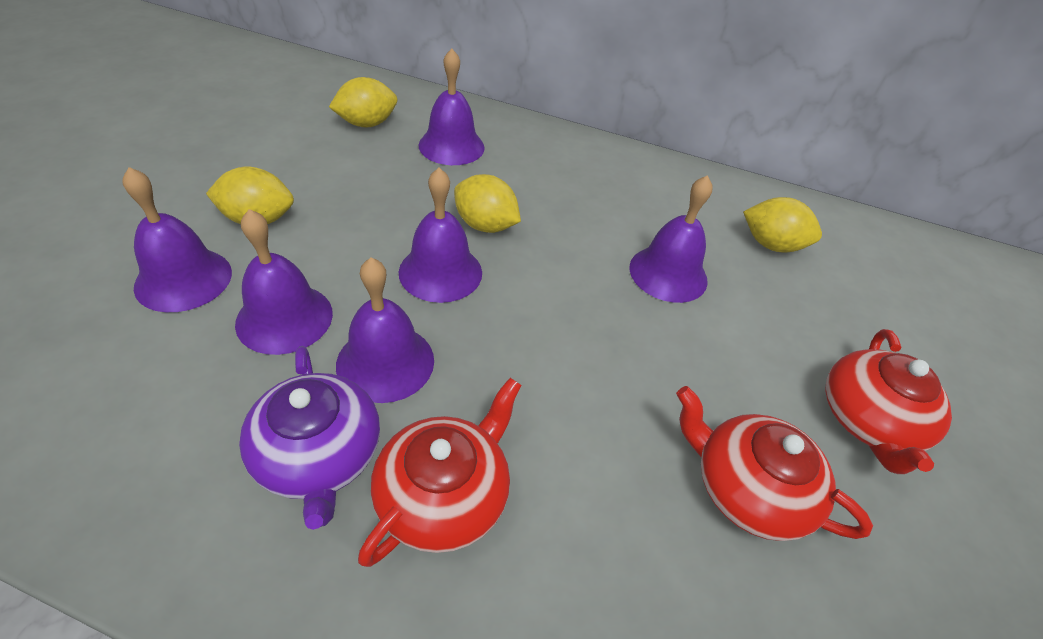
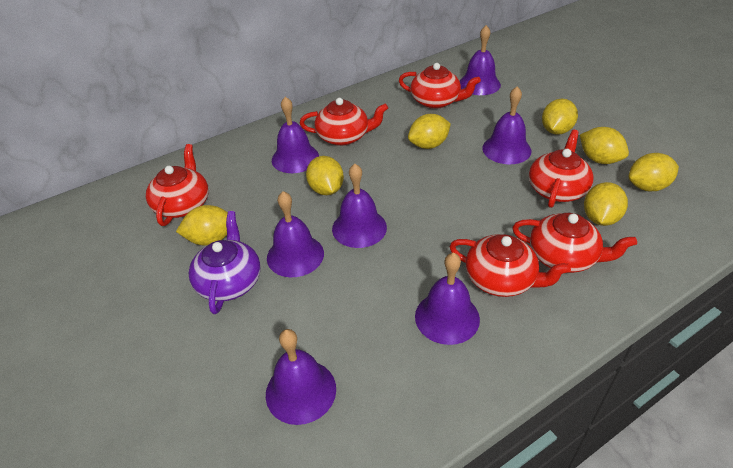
purple bell: 6 -> 7
red teapot: 3 -> 6
yellow lemon: 4 -> 7

